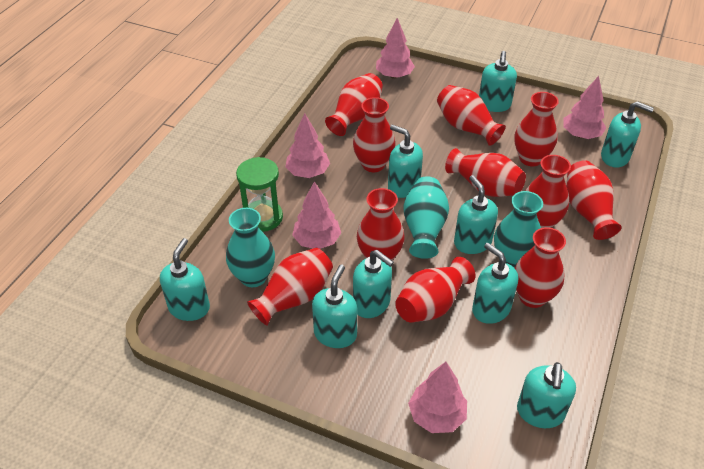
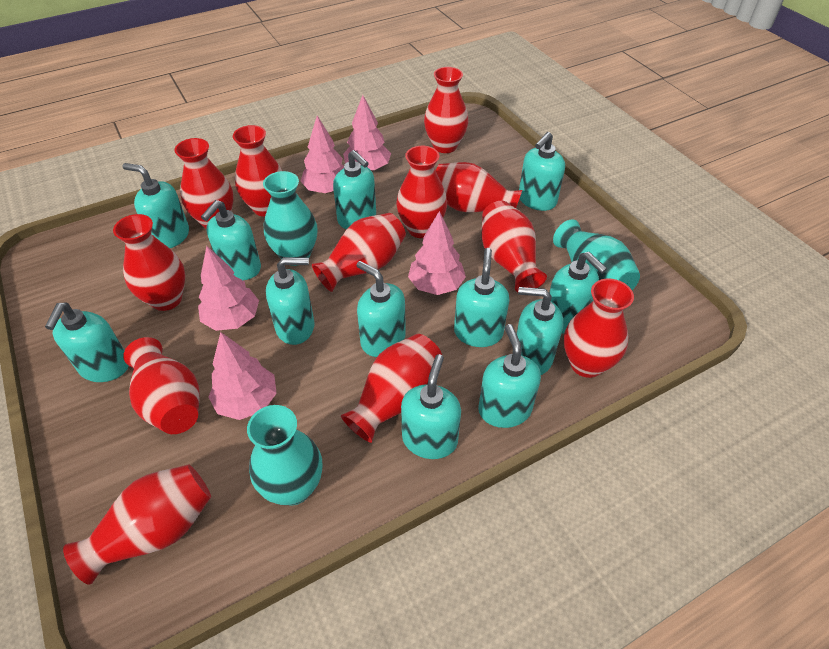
green hourglass: 1 -> 0
red vase: 11 -> 12
turquoise soap dispenser: 9 -> 12

